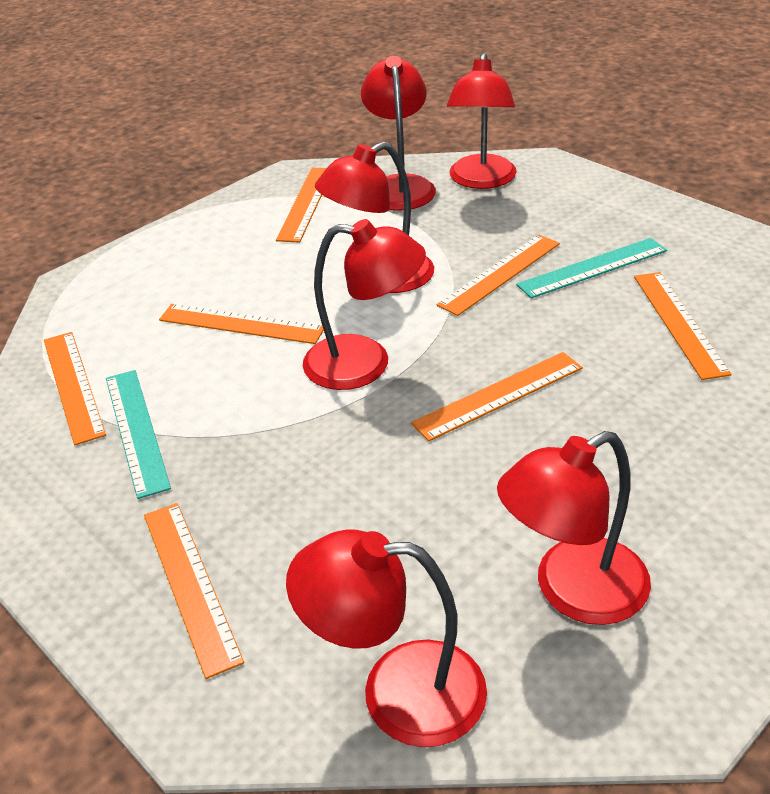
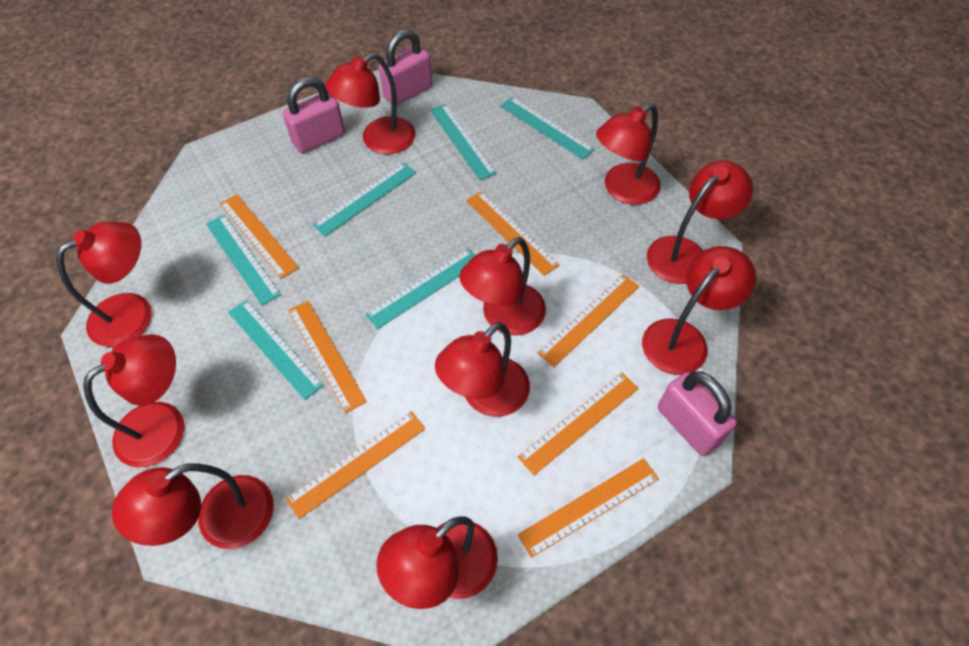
pink padlock: 0 -> 3
red lamp: 6 -> 10
turquoise ruler: 2 -> 6

